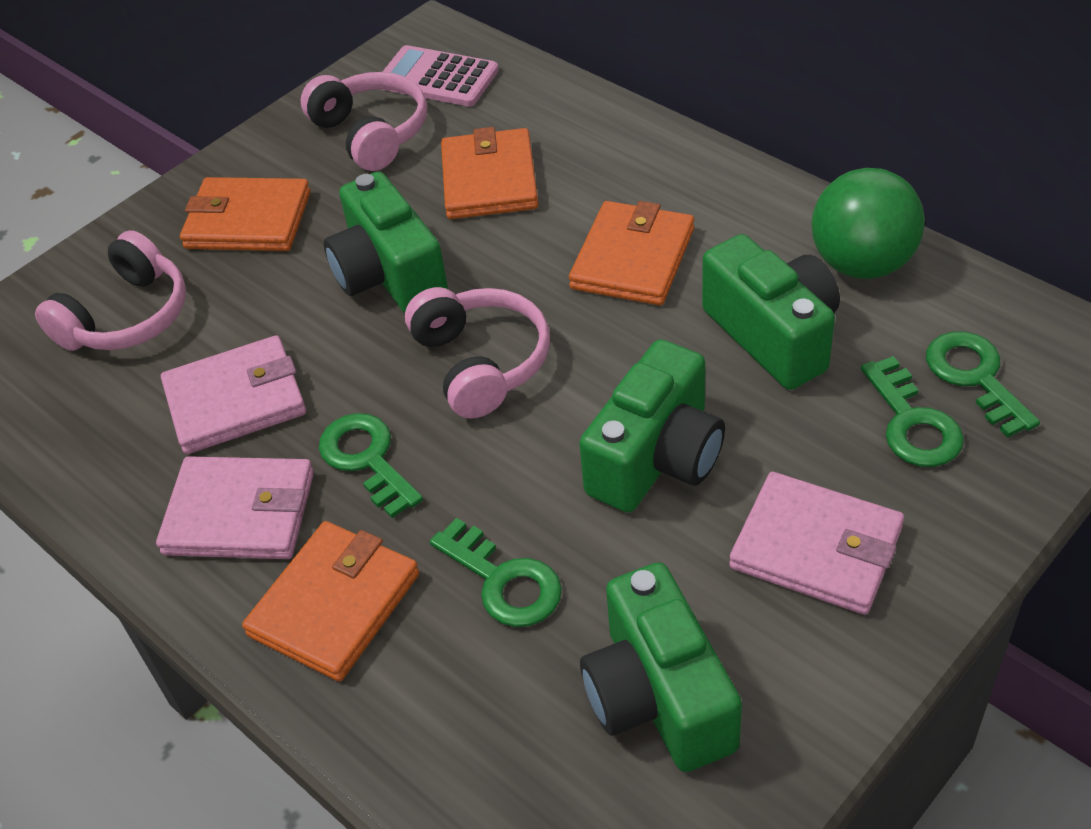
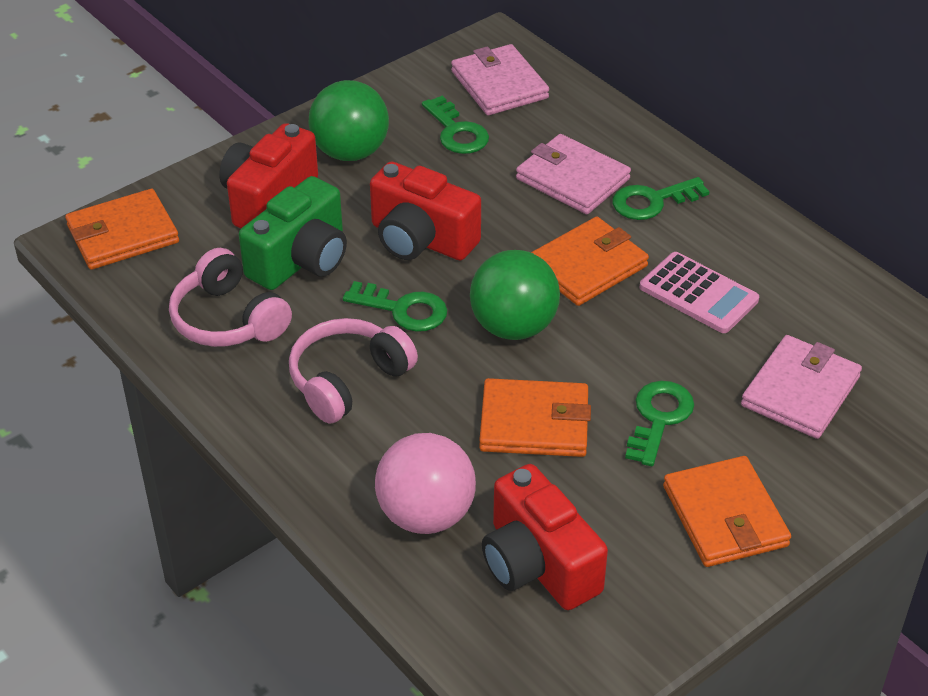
green ball: 1 -> 2
green camera: 4 -> 1
pink ball: 0 -> 1
pink headphones: 3 -> 2
red camera: 0 -> 3

